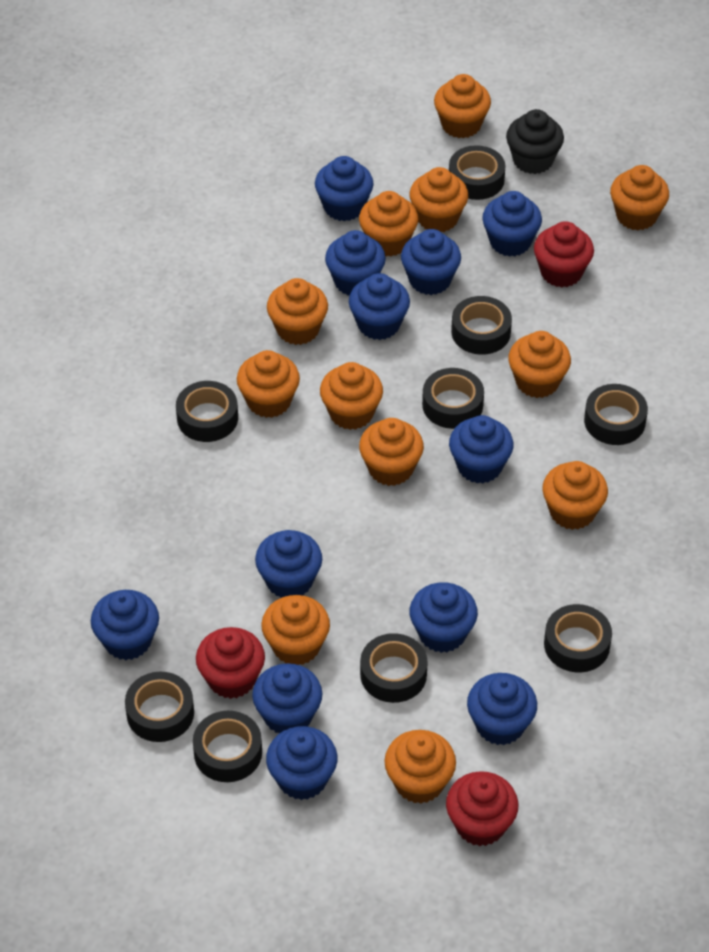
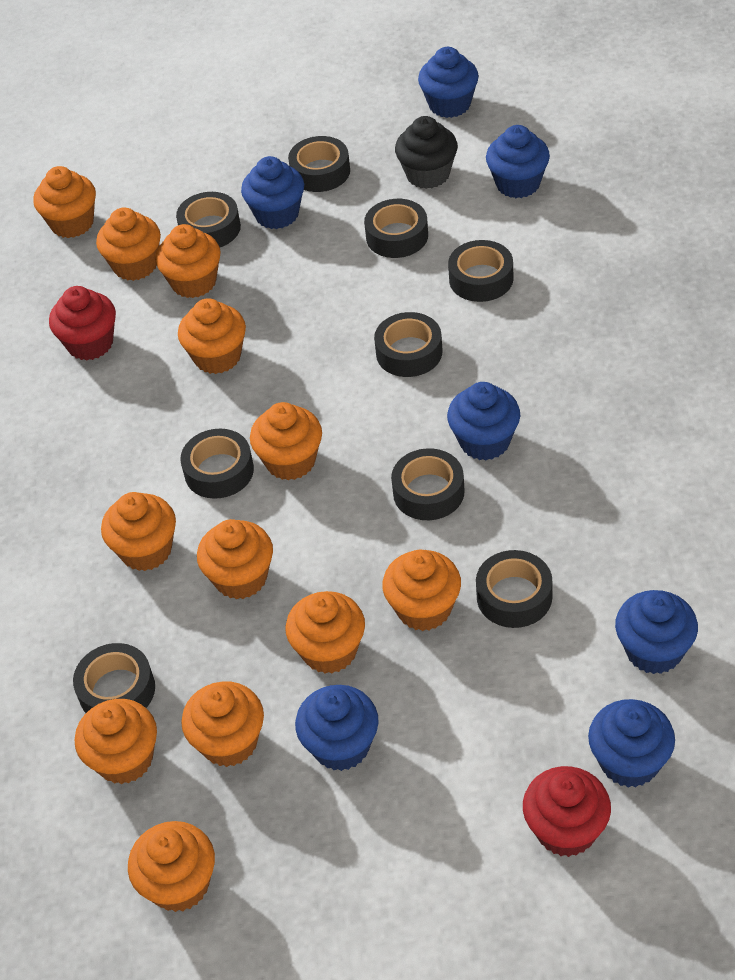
blue cupcake: 12 -> 7
red cupcake: 3 -> 2

